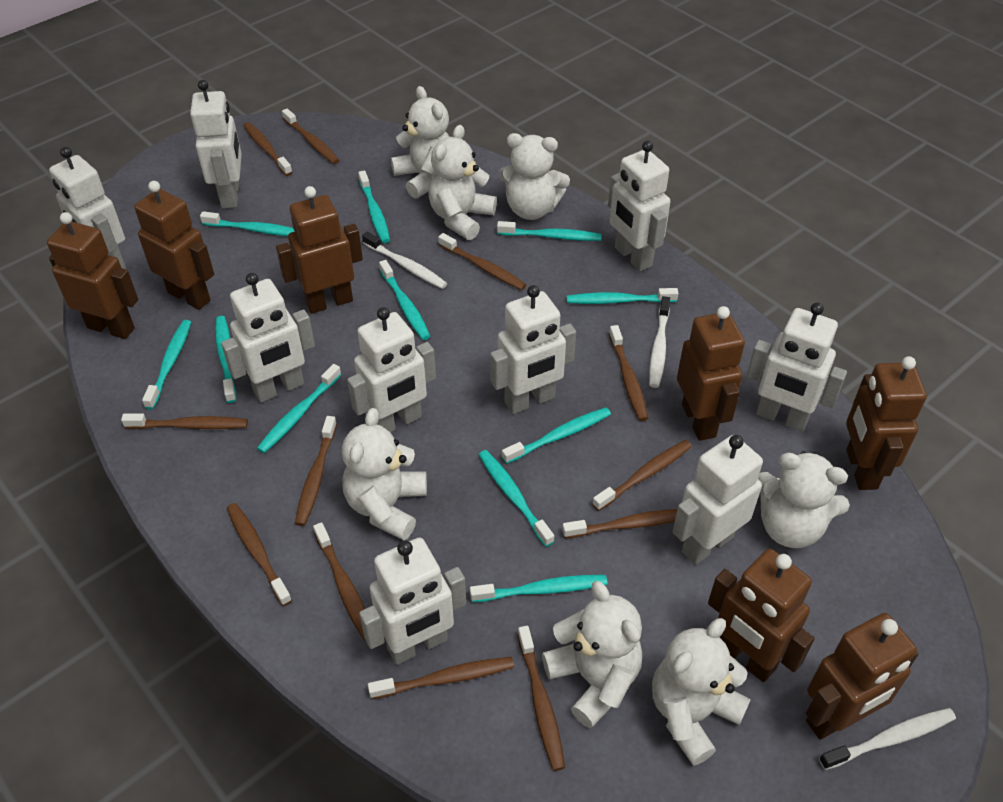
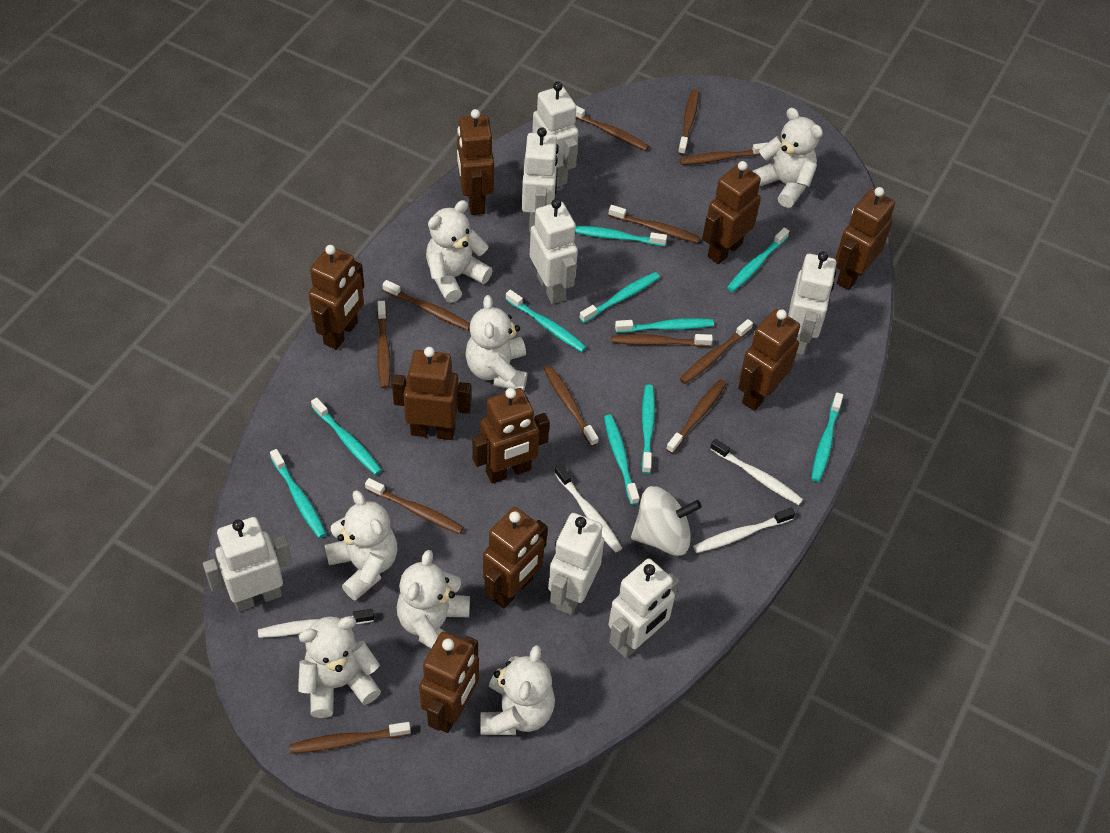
brown robot: 7 -> 9
turquoise toothbrush: 11 -> 10
white robot: 9 -> 7
white spinning top: 0 -> 1
white toothbrush: 3 -> 4

